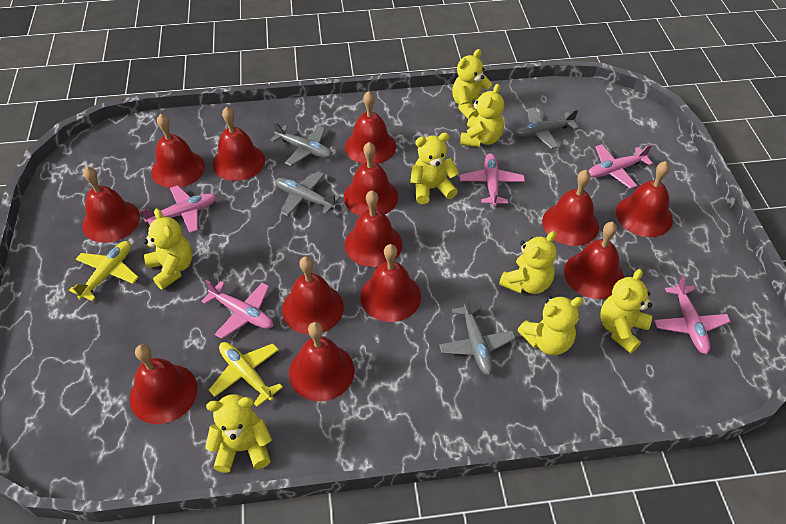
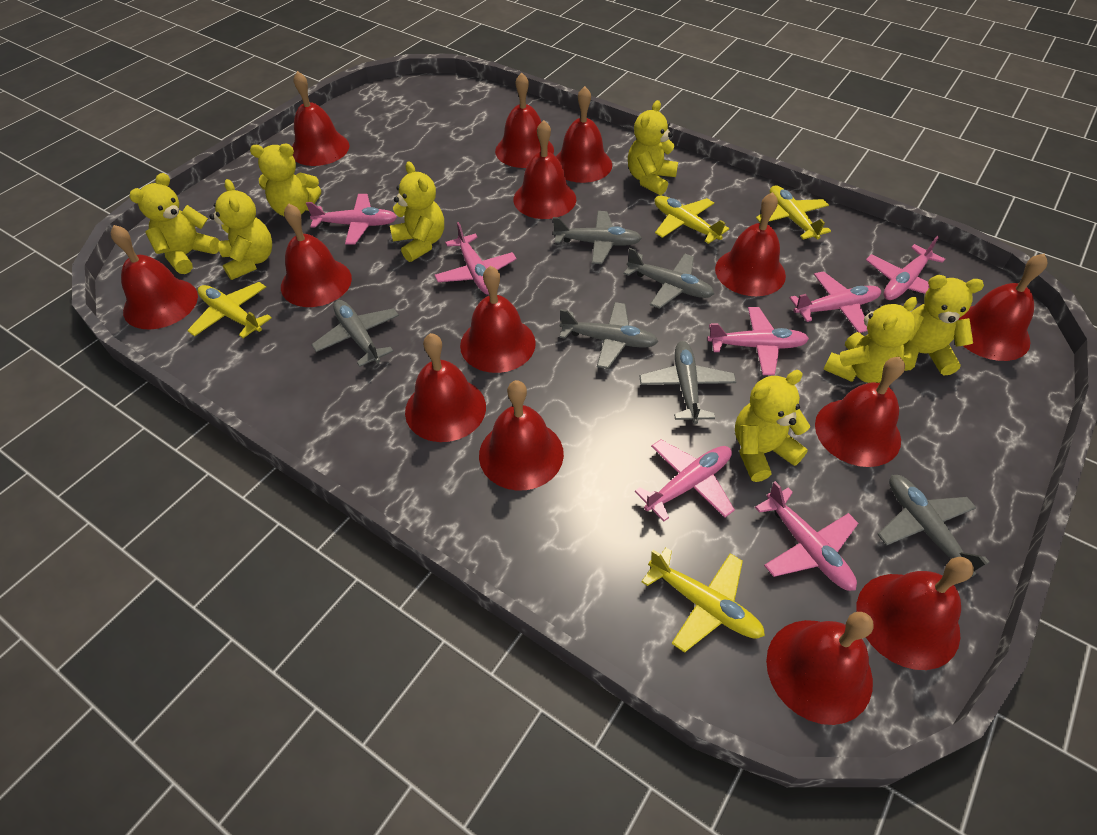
grey plane: 4 -> 6
pink plane: 5 -> 7
red bell: 13 -> 14
yellow plane: 2 -> 4

